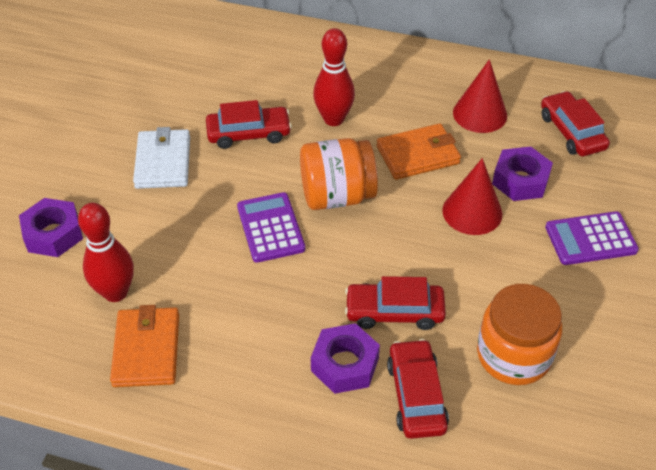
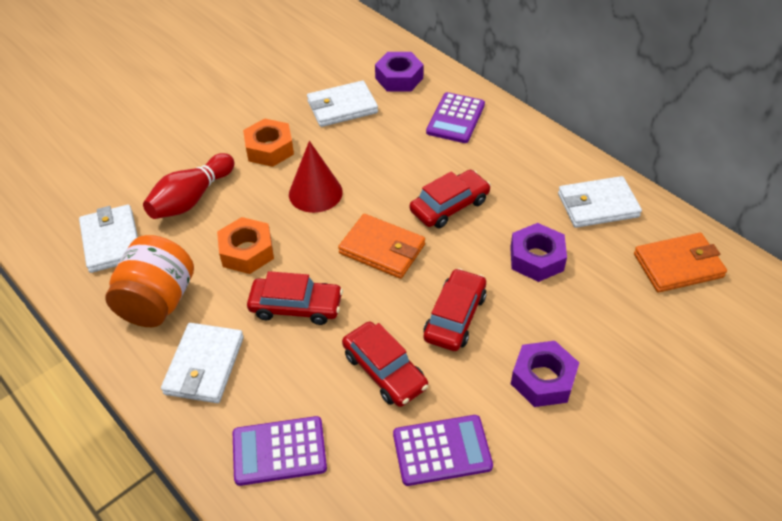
orange jar: 2 -> 1
orange nut: 0 -> 2
purple calculator: 2 -> 3
red bowling pin: 2 -> 1
red cone: 2 -> 1
white wallet: 1 -> 4

